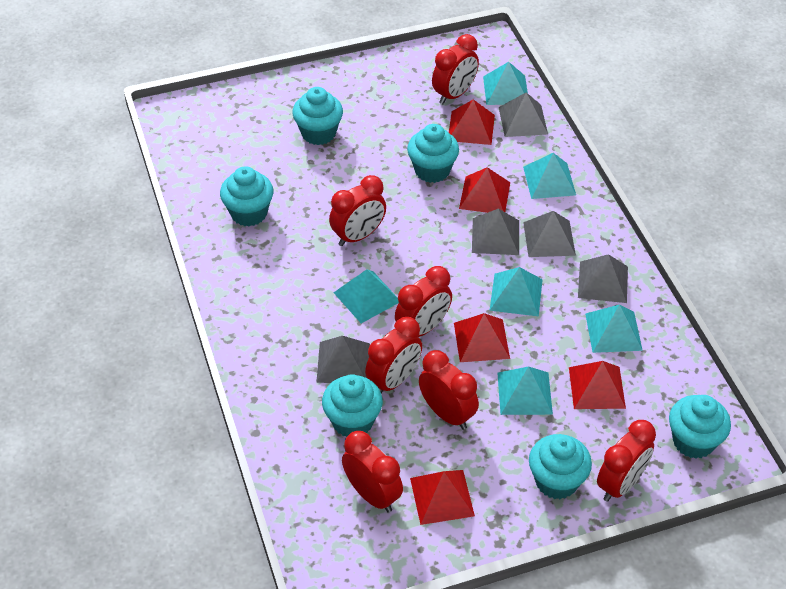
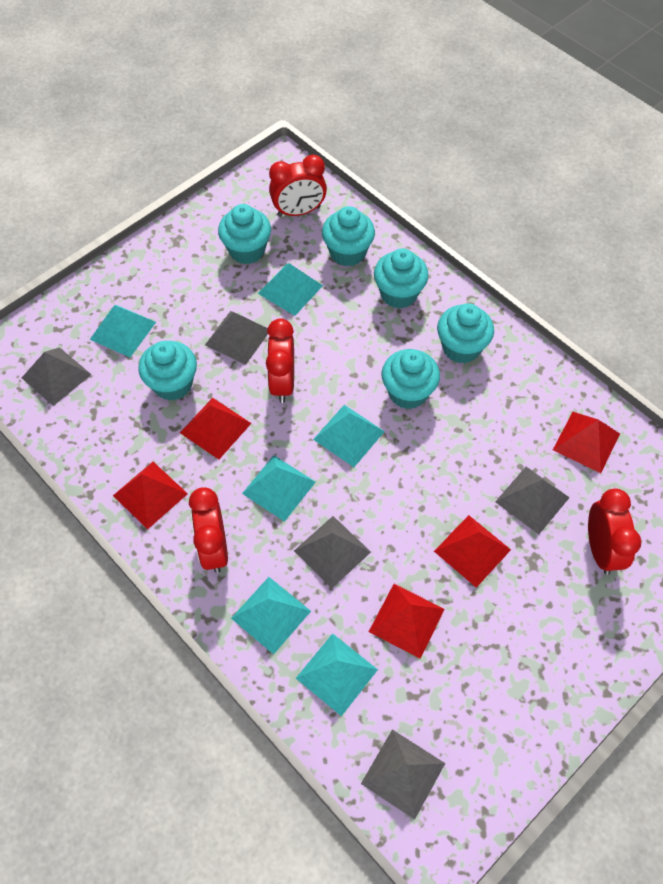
red clock: 7 -> 4

